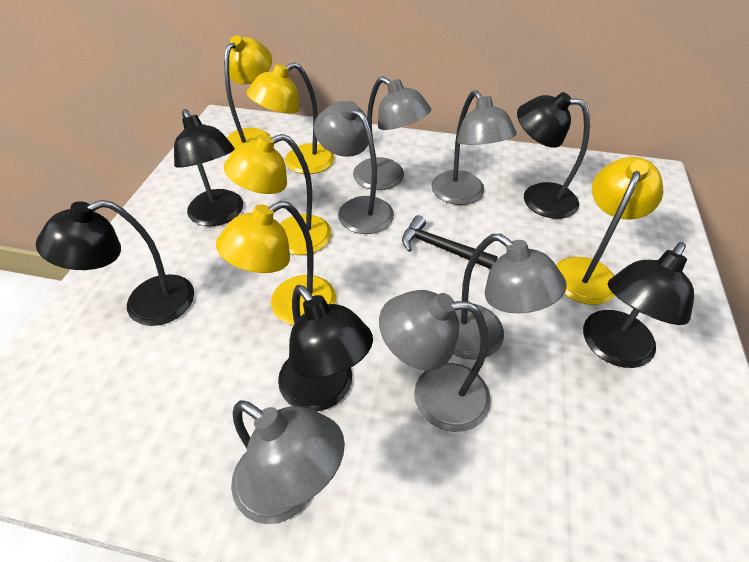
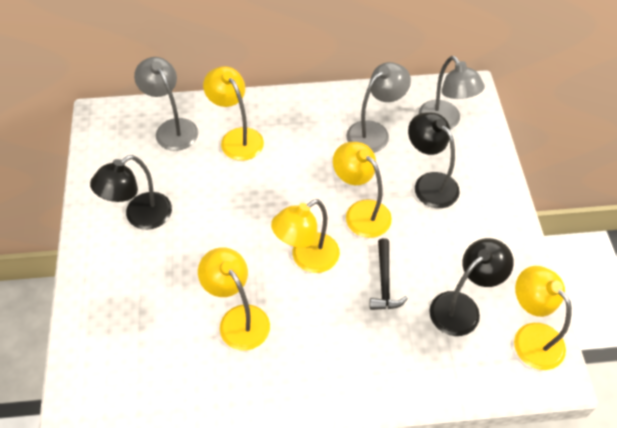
black lamp: 5 -> 3
grey lamp: 6 -> 3

